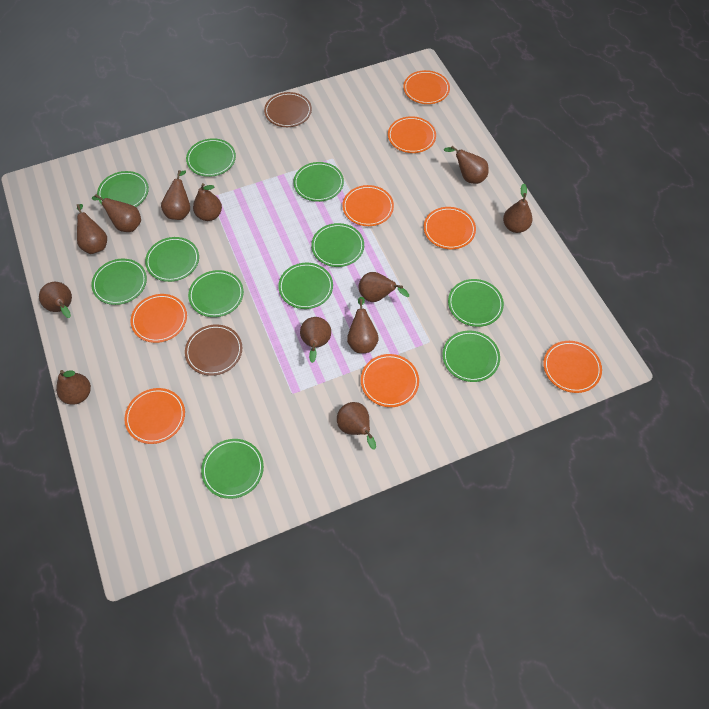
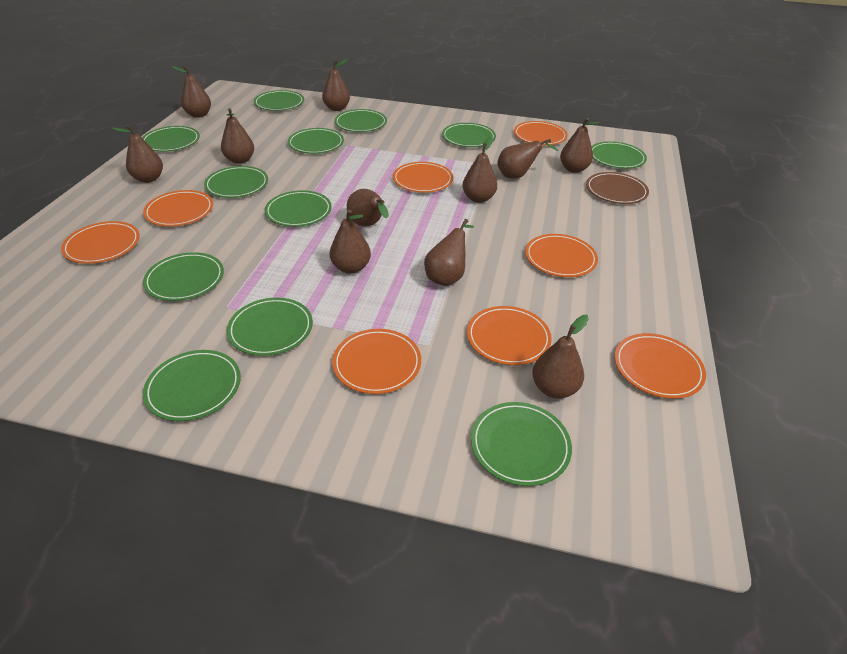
brown pear: 12 -> 11
brown plate: 2 -> 1
green plate: 11 -> 12

